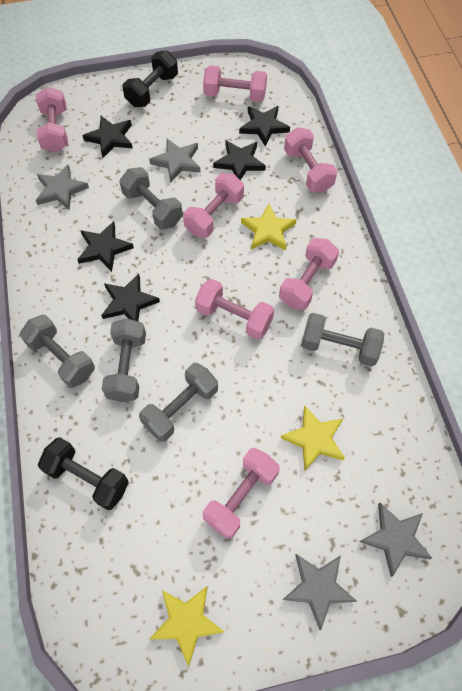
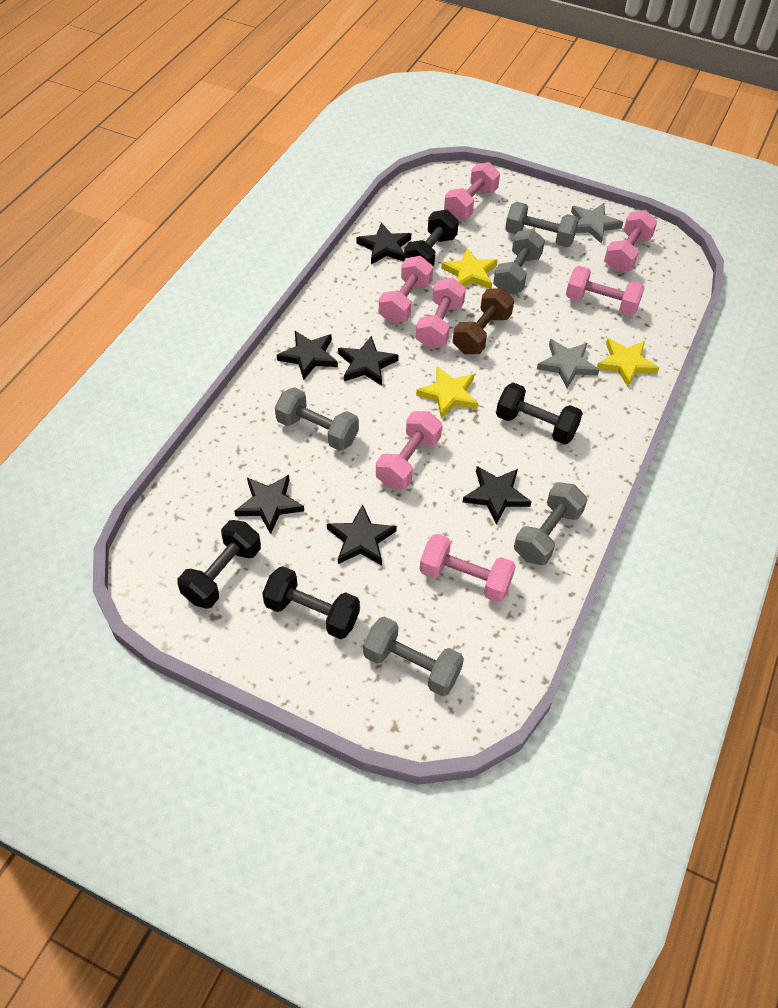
black dumbbell: 2 -> 4
black star: 5 -> 6
brown dumbbell: 0 -> 1
grey star: 4 -> 2

